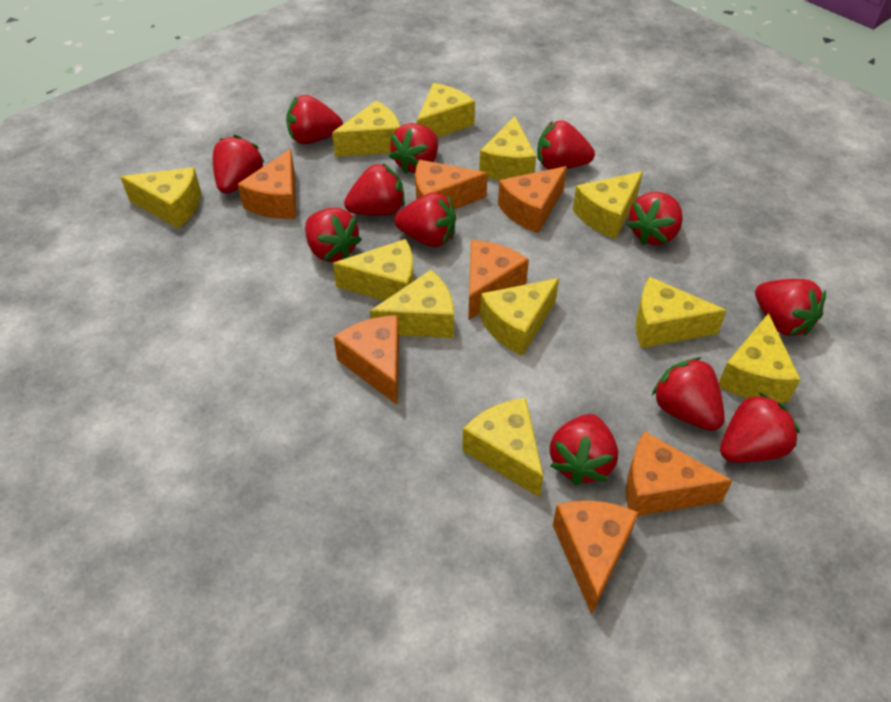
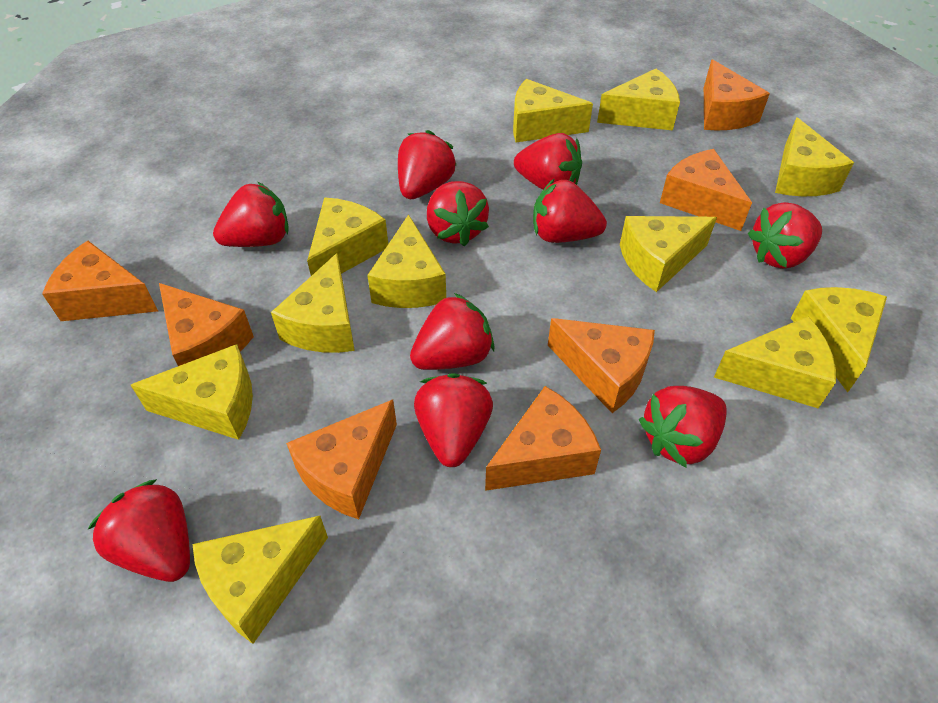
red strawberry: 12 -> 10

